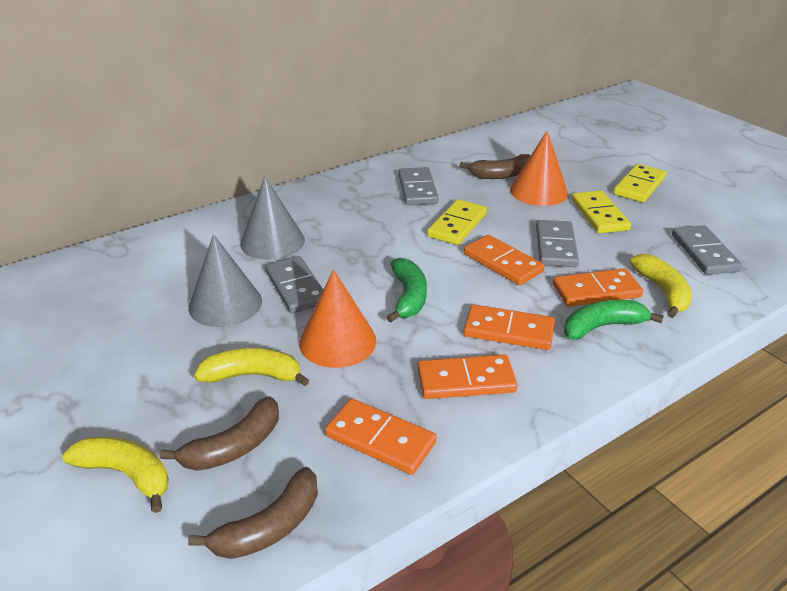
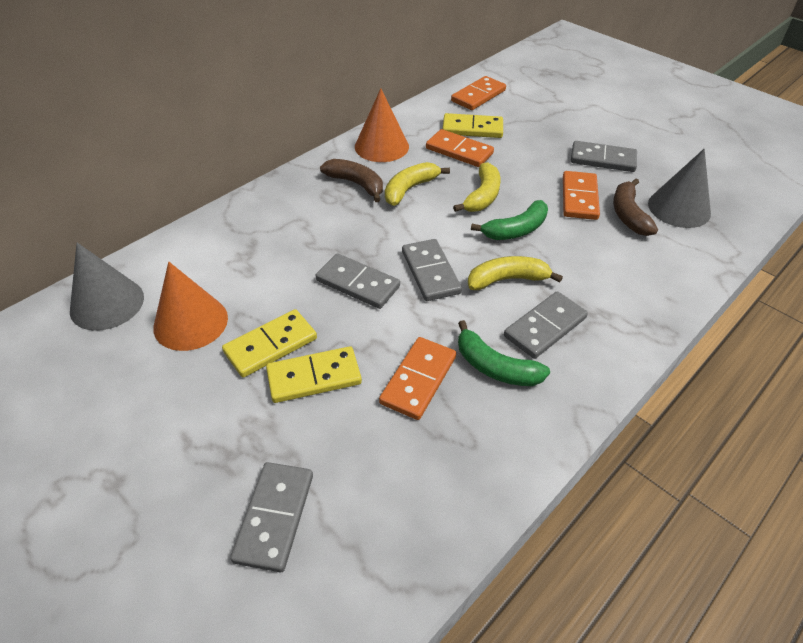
brown banana: 3 -> 2
grey domino: 4 -> 5
orange domino: 5 -> 4

